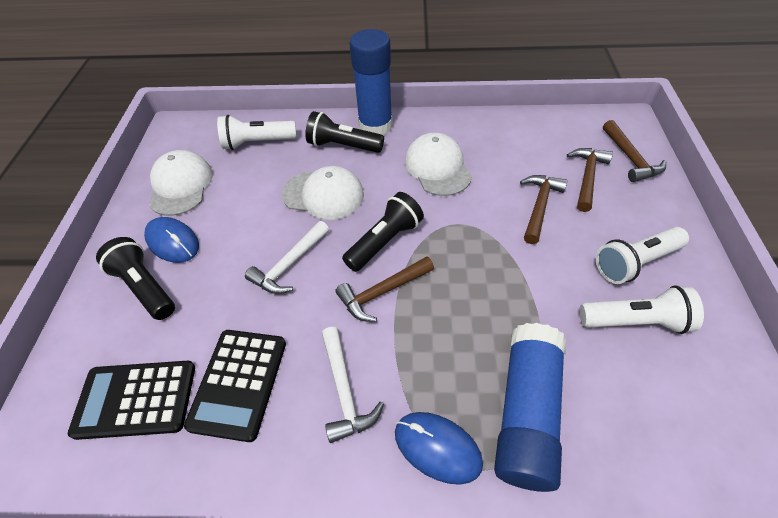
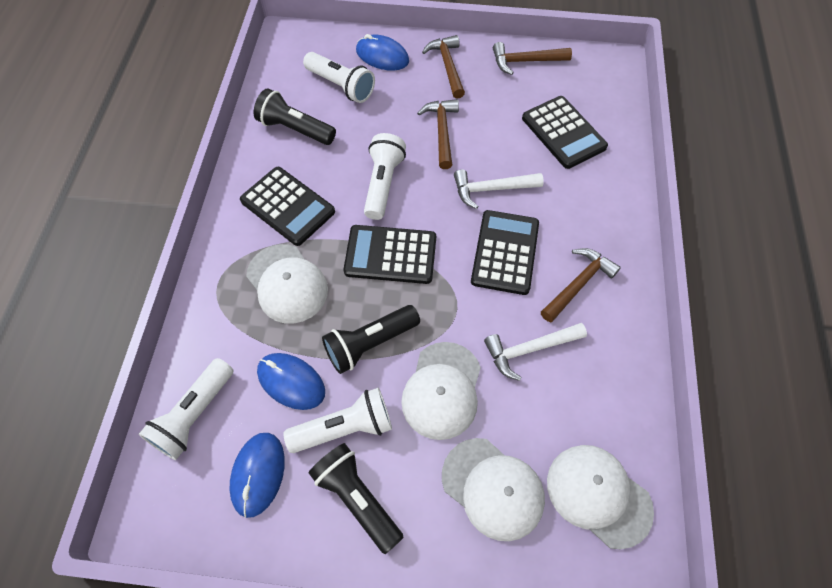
black calculator: 2 -> 4
blue glue stick: 2 -> 0
blue mouse: 2 -> 3
white cap: 3 -> 4
white flashlight: 3 -> 4

